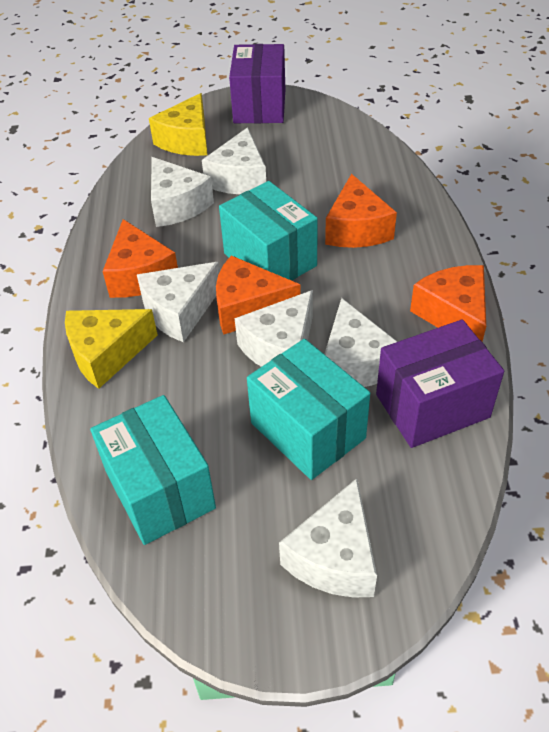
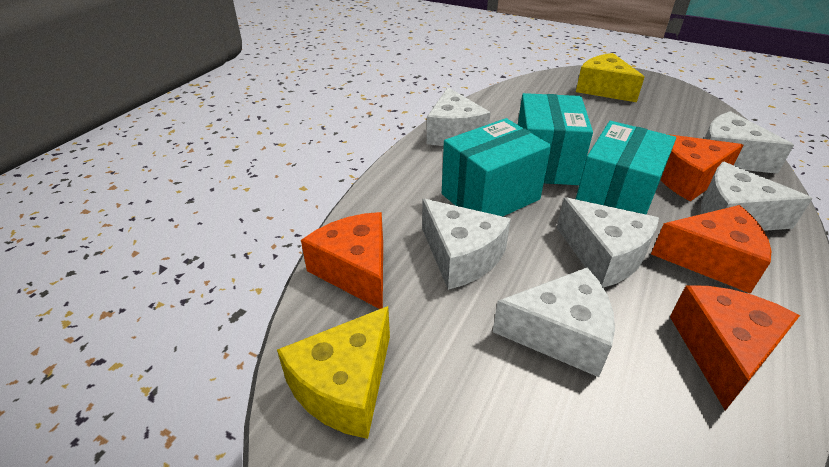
purple box: 2 -> 0

